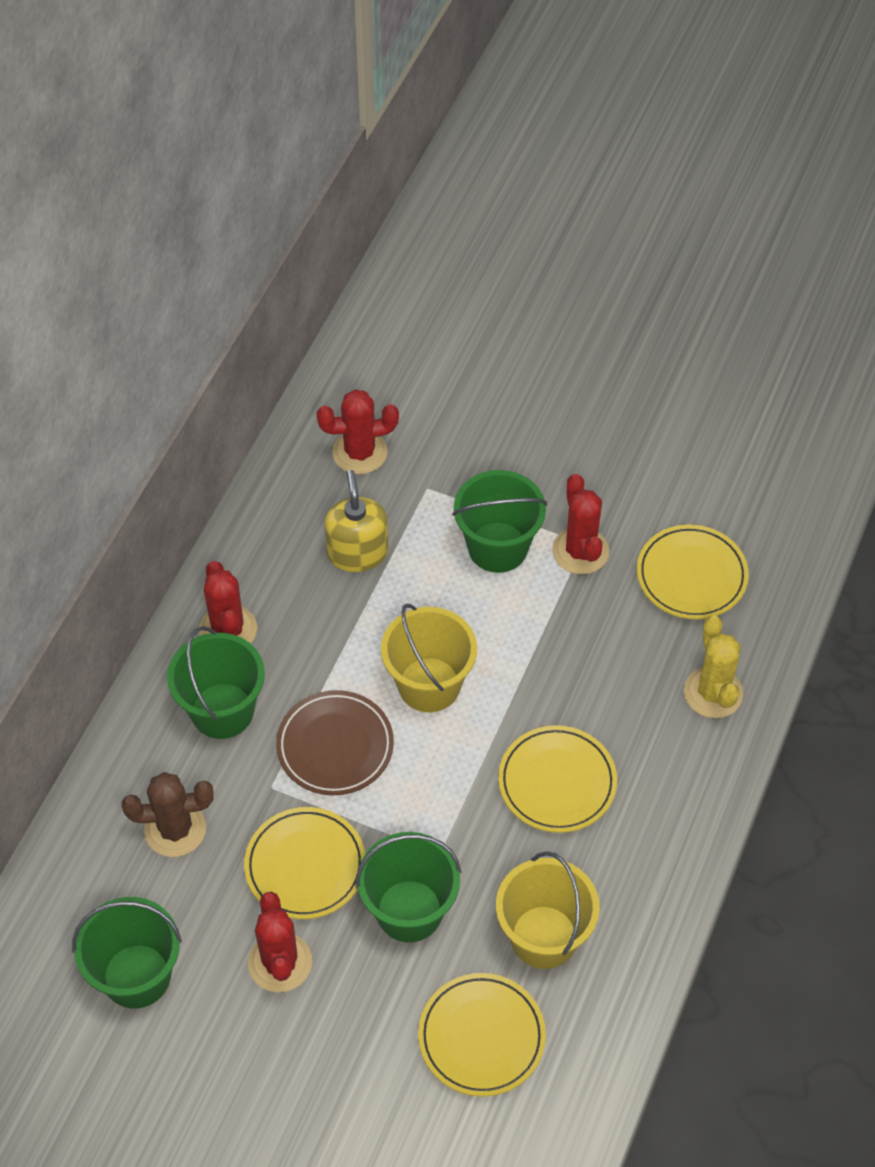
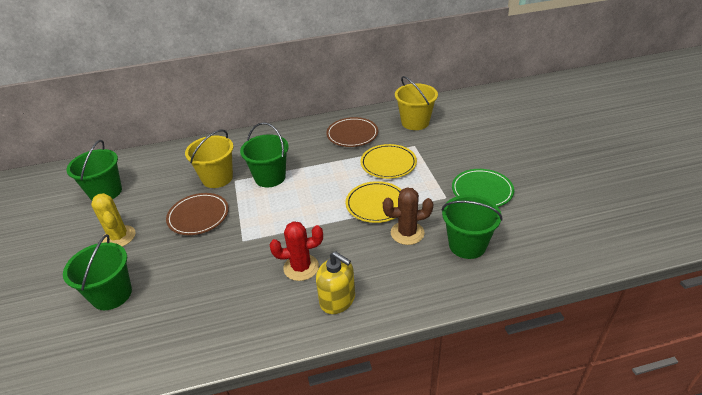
brown plate: 1 -> 2
green plate: 0 -> 1
red cactus: 4 -> 1
yellow plate: 4 -> 2

